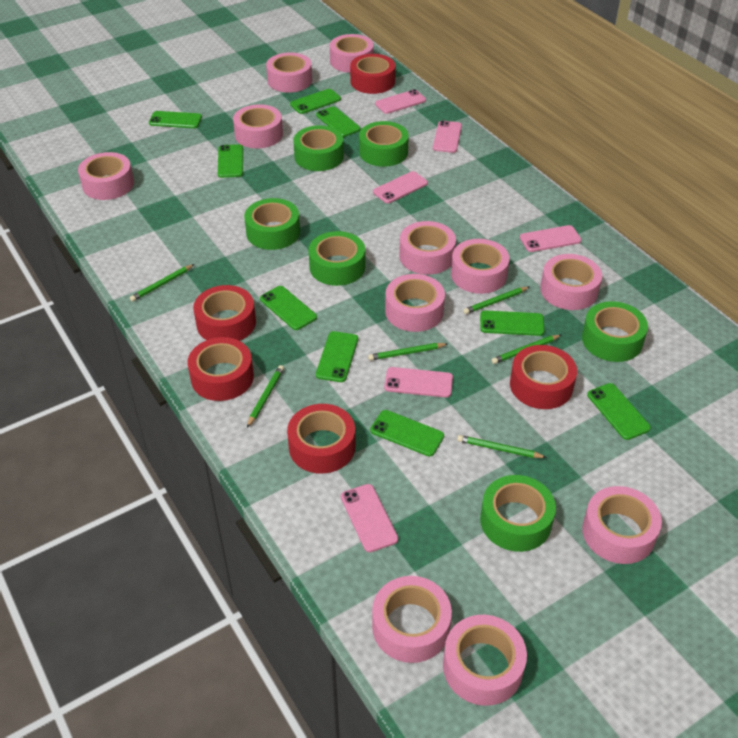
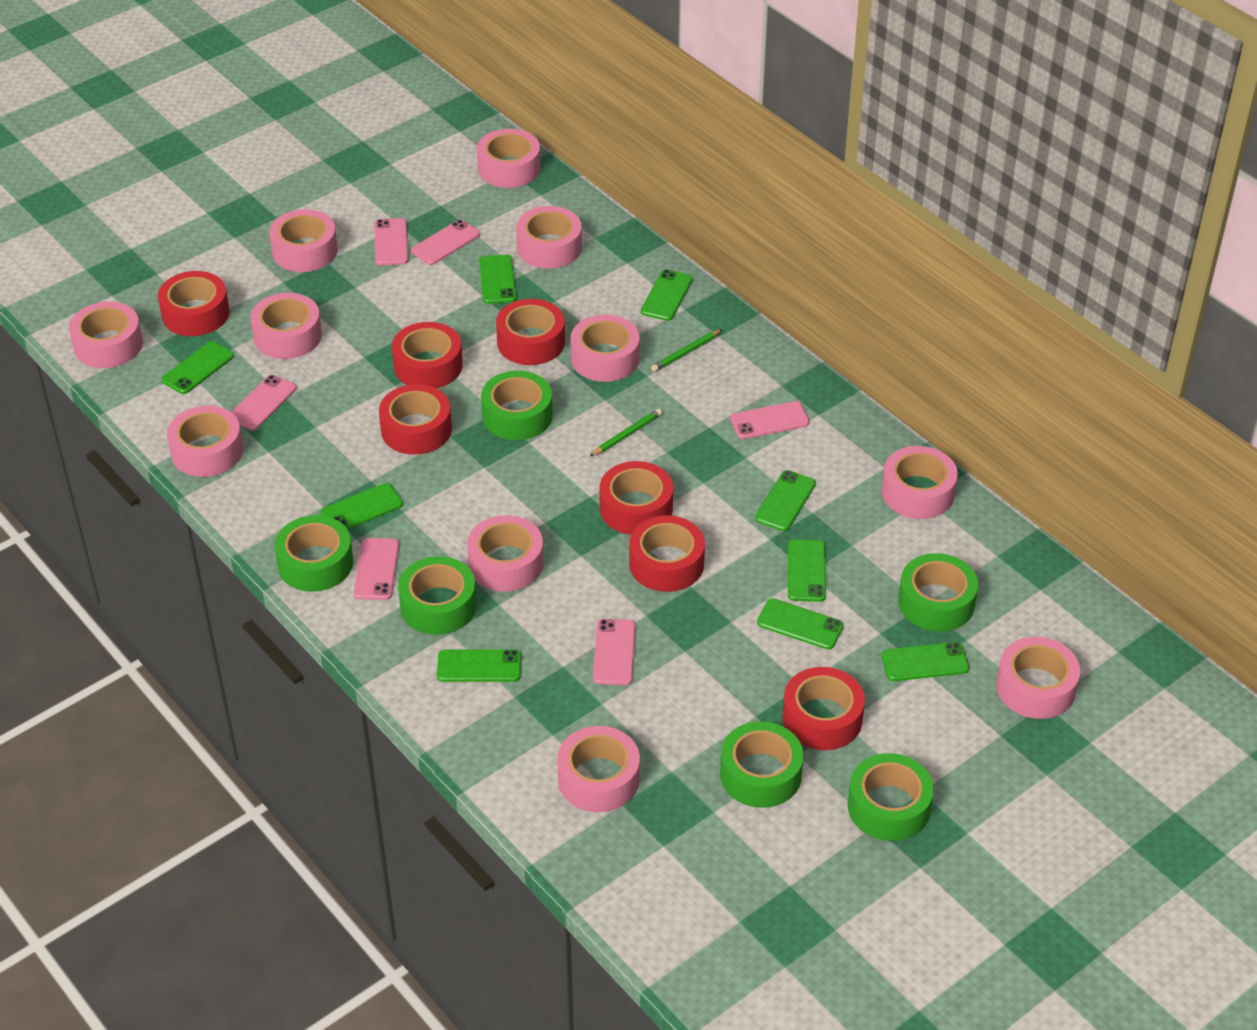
green pencil: 6 -> 2
red tape: 5 -> 7

